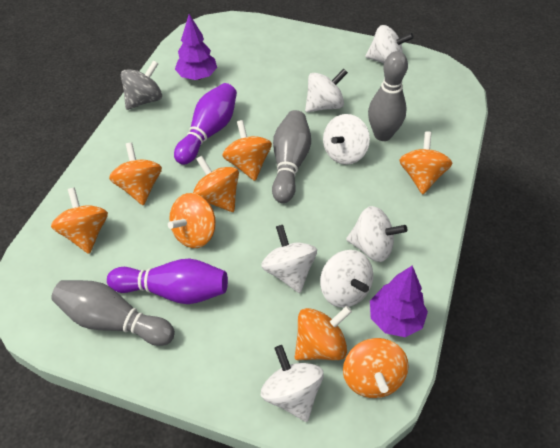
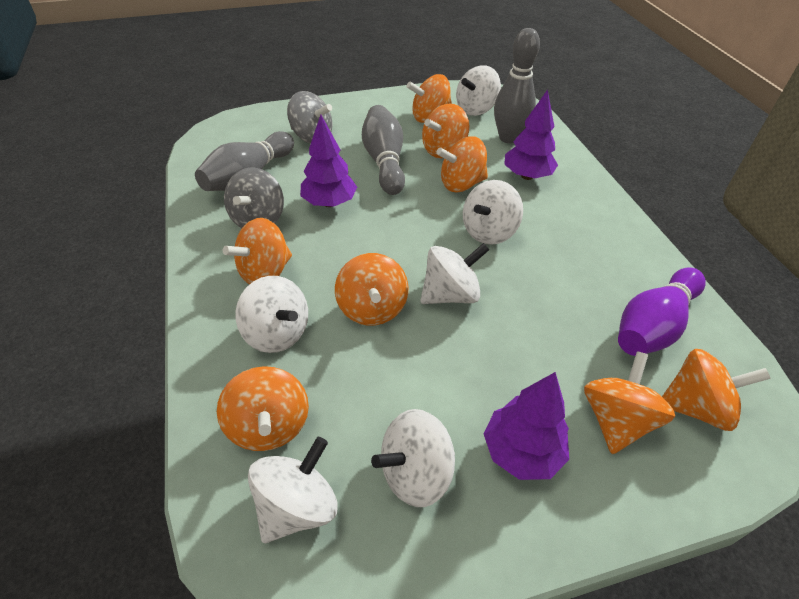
grey spinning top: 1 -> 2
purple bowling pin: 2 -> 1
purple tree: 2 -> 3
white spinning top: 7 -> 6

